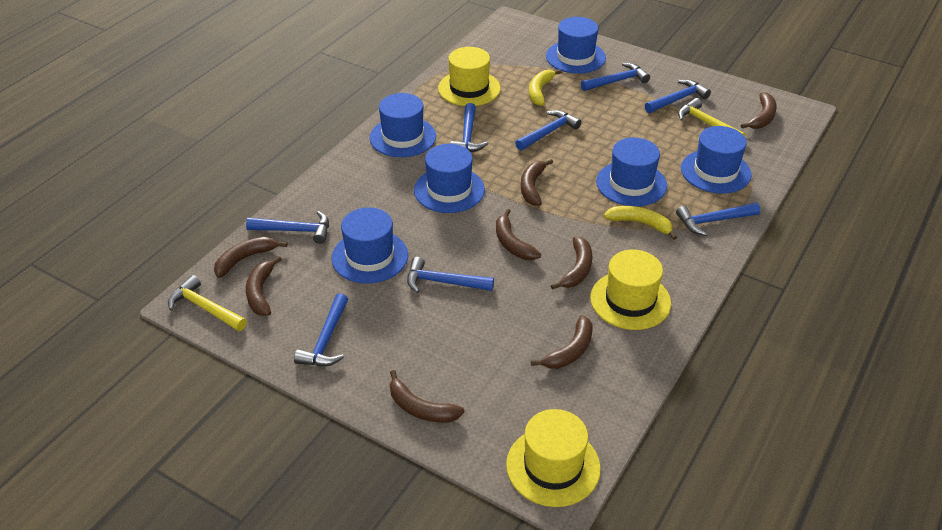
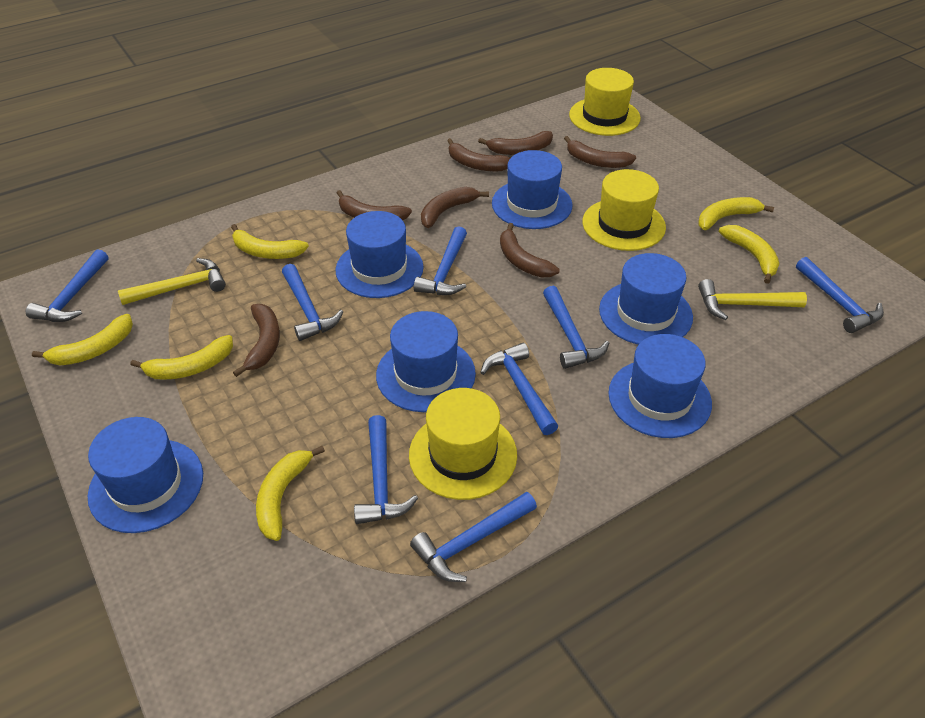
brown banana: 8 -> 7
yellow banana: 2 -> 6

